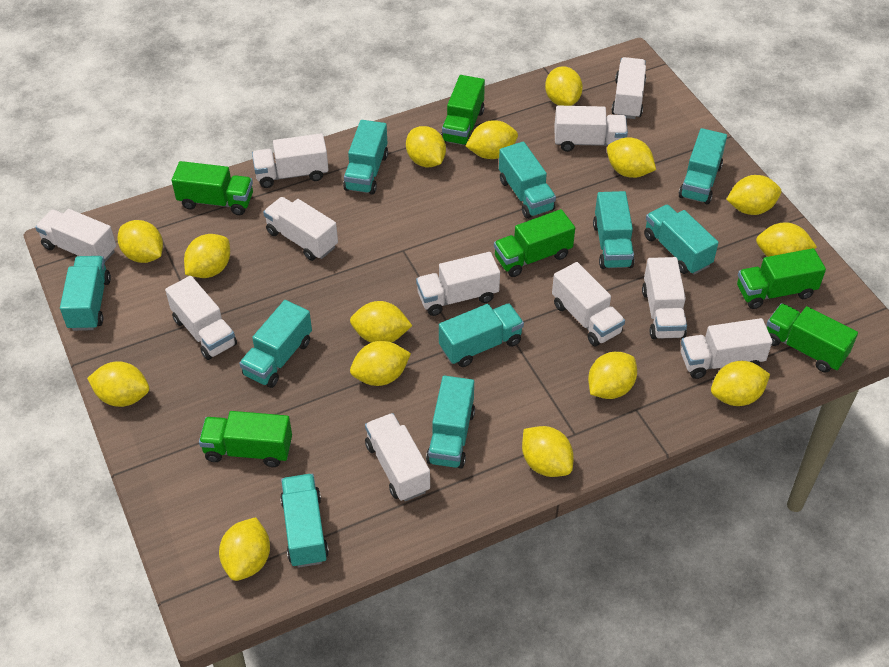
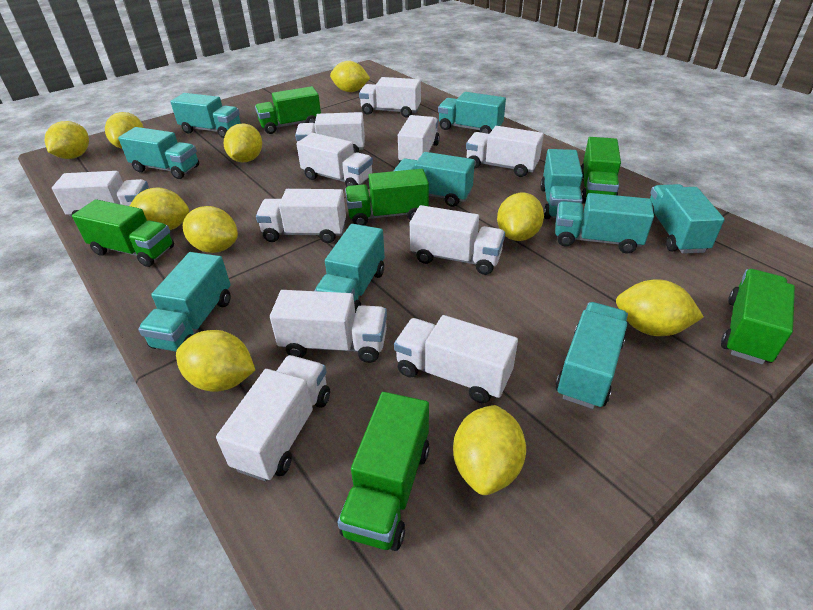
yellow lemon: 15 -> 10

